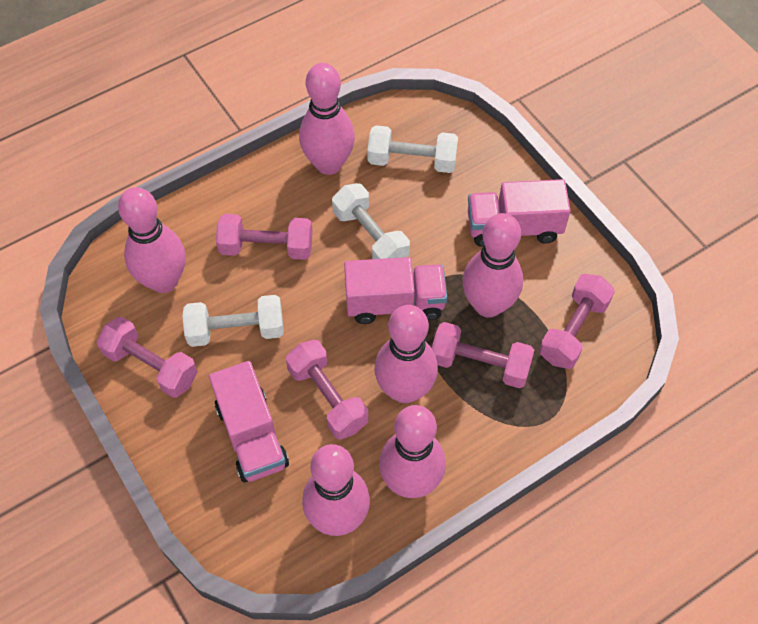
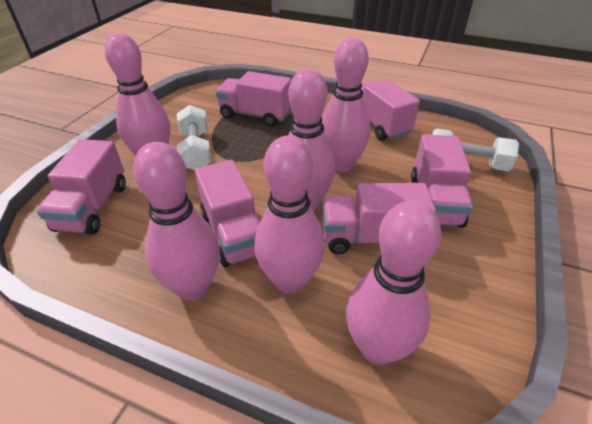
pink dumbbell: 5 -> 0
pink truck: 3 -> 6
white dumbbell: 3 -> 2

